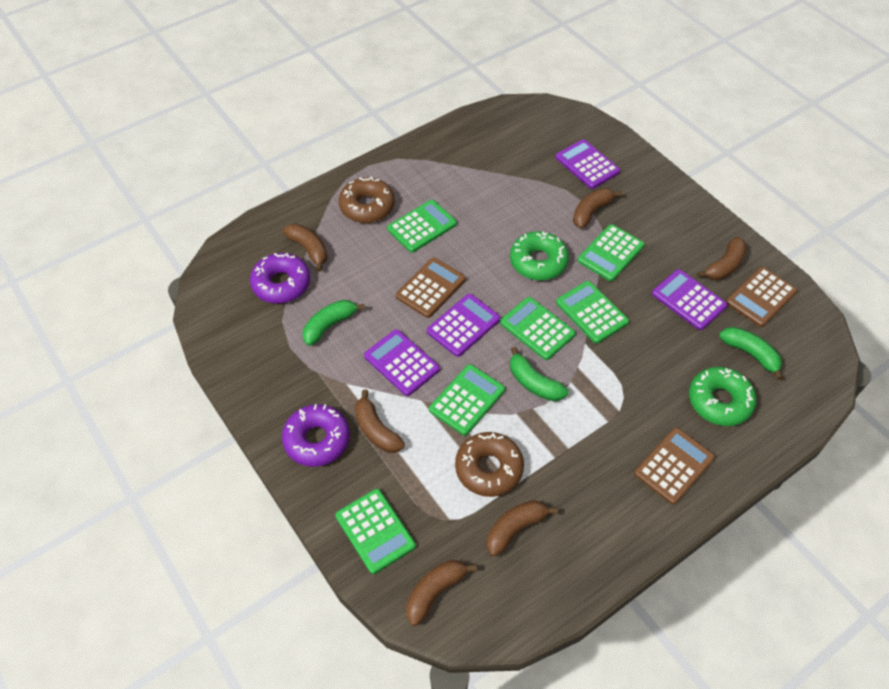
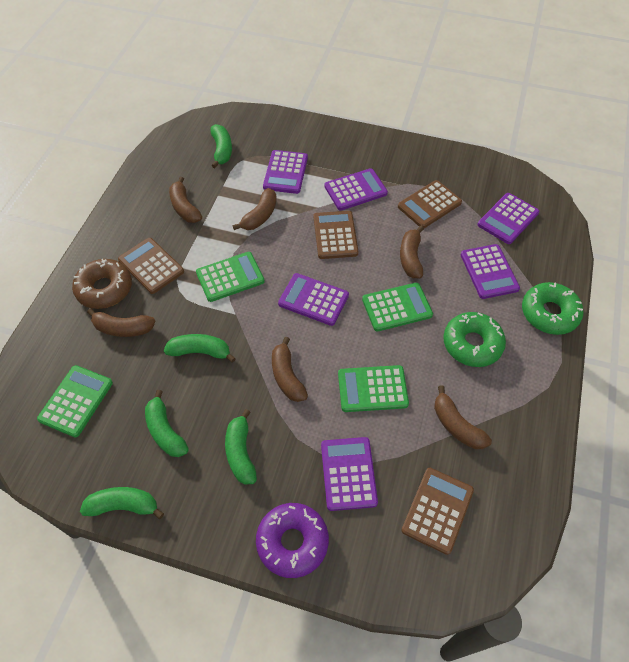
brown calculator: 3 -> 4
brown donut: 2 -> 1
green banana: 3 -> 5
green calculator: 6 -> 4
purple calculator: 4 -> 6
purple donut: 2 -> 1

